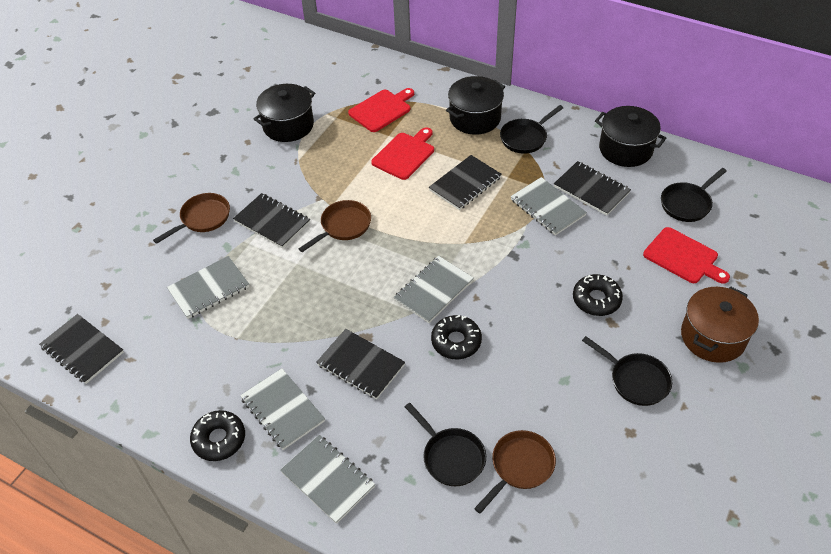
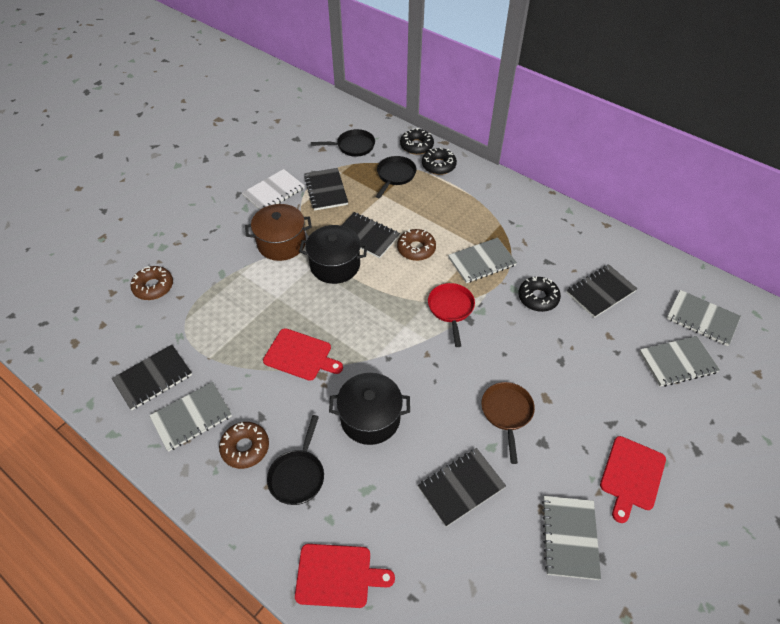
black pan: 4 -> 3
black pot: 3 -> 2
brown donut: 0 -> 3
brown pan: 3 -> 1
red pan: 0 -> 1
white notebook: 0 -> 1

